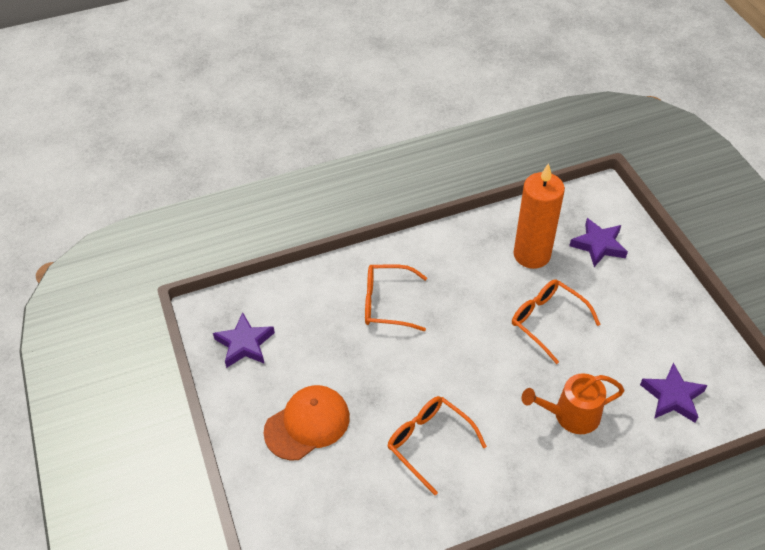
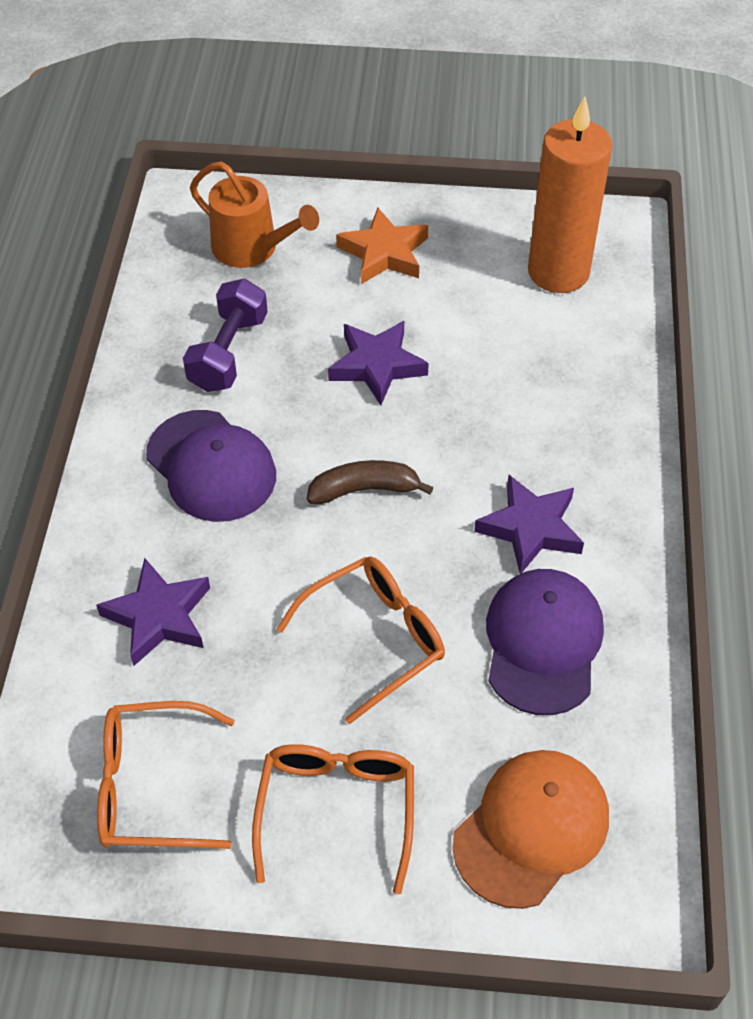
brown banana: 0 -> 1
orange star: 0 -> 1
purple cap: 0 -> 2
purple dumbbell: 0 -> 1

